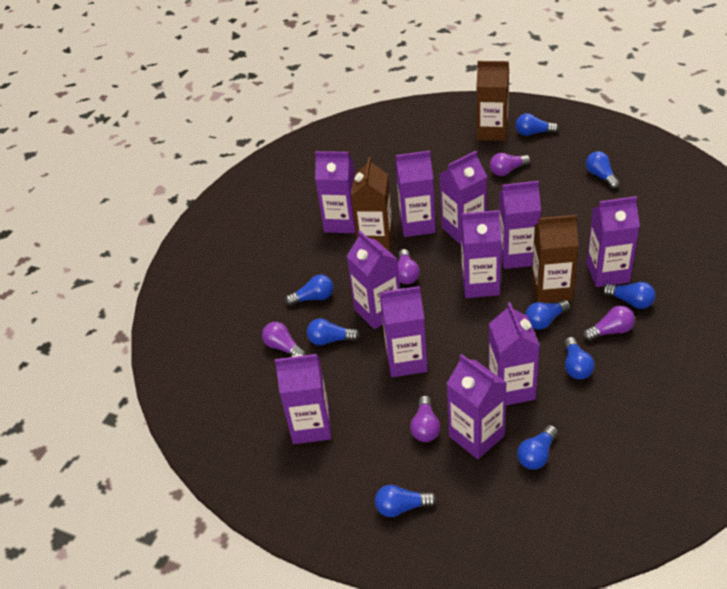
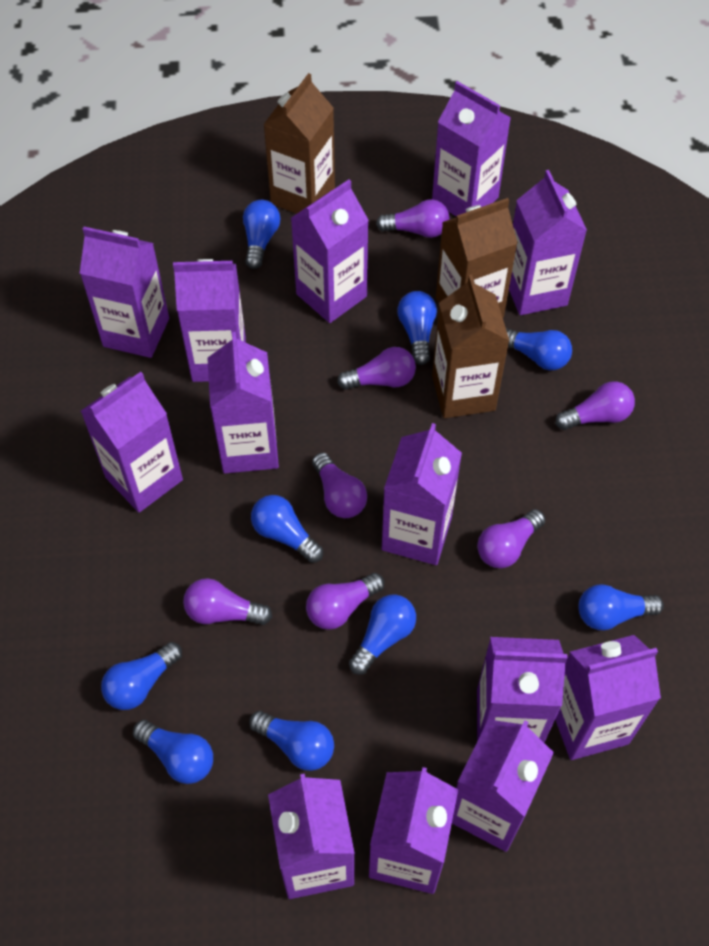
purple carton: 11 -> 13
purple light bulb: 5 -> 7

